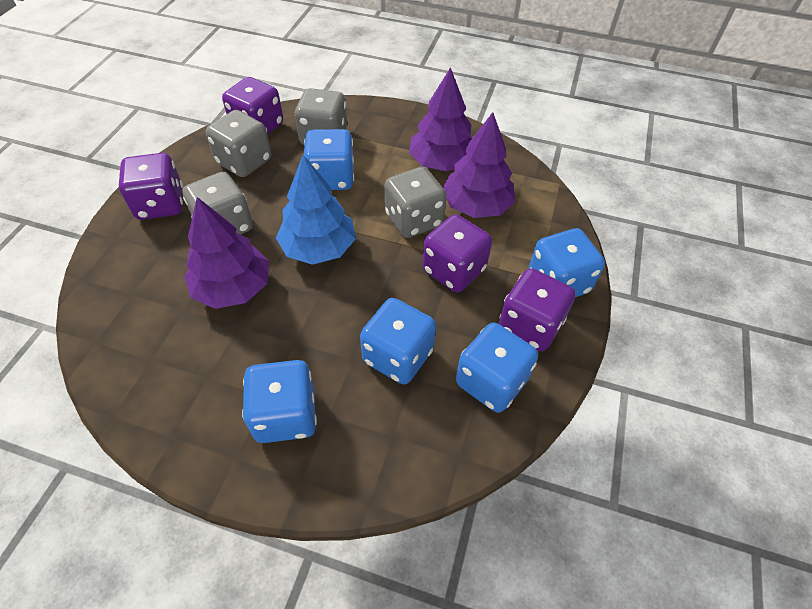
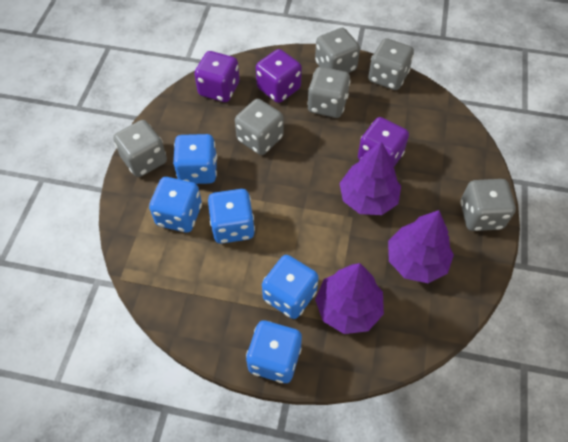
blue tree: 1 -> 0
grey dice: 4 -> 6
purple dice: 4 -> 3

